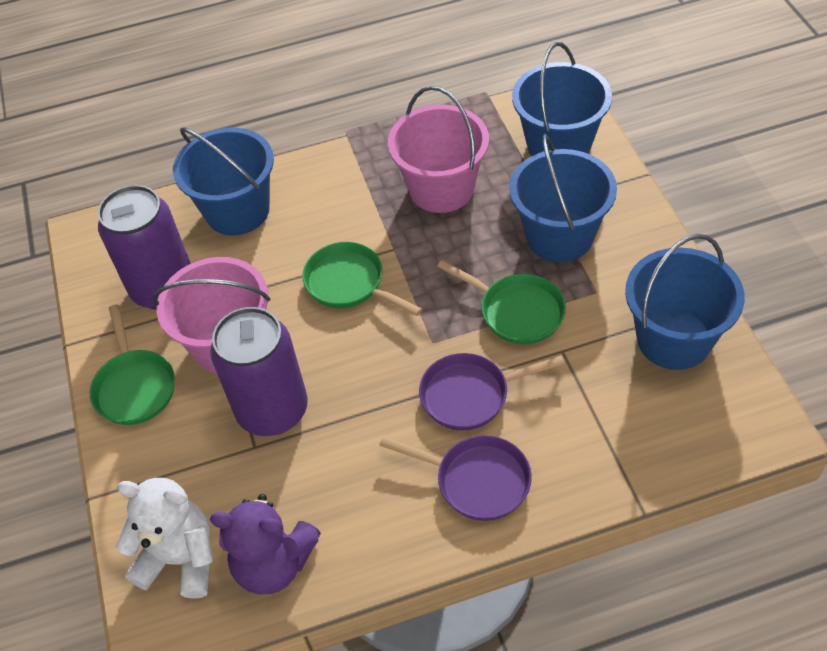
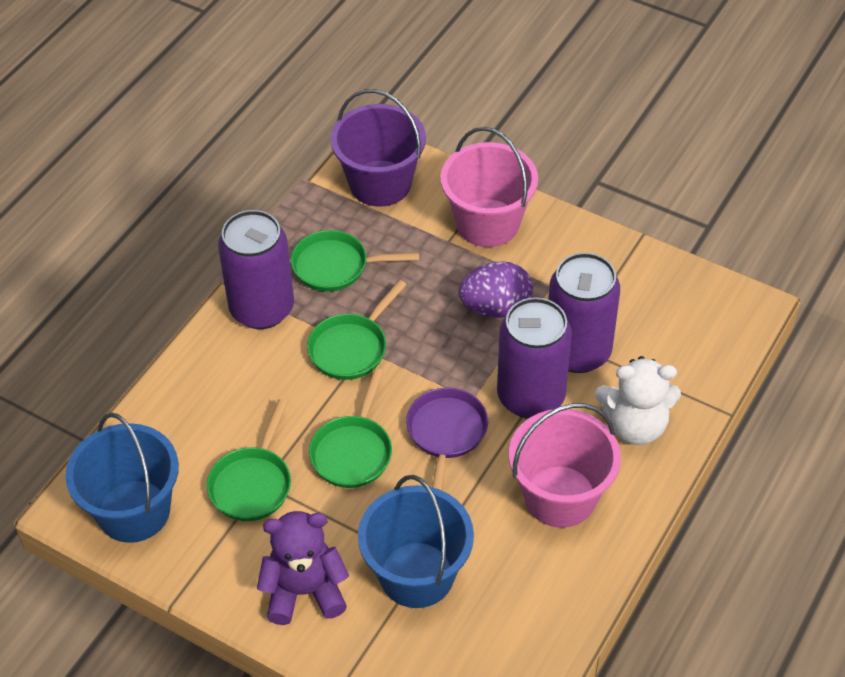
blue bucket: 4 -> 2
green pan: 3 -> 4
purple bucket: 0 -> 1
purple can: 2 -> 3
purple egg: 0 -> 1
purple pan: 2 -> 1

